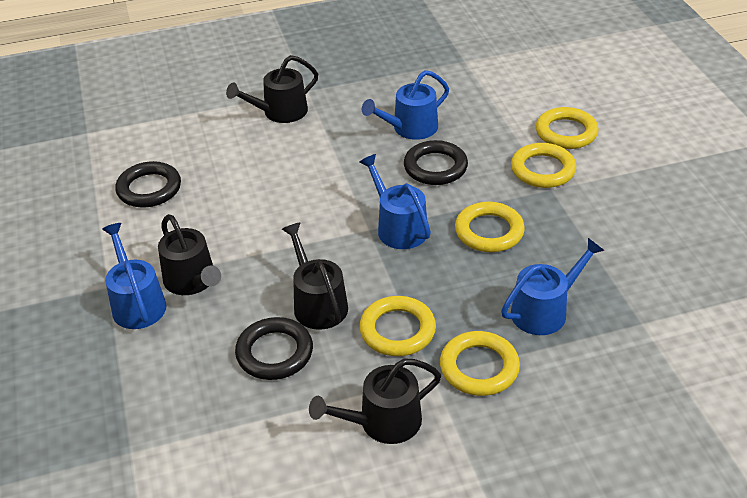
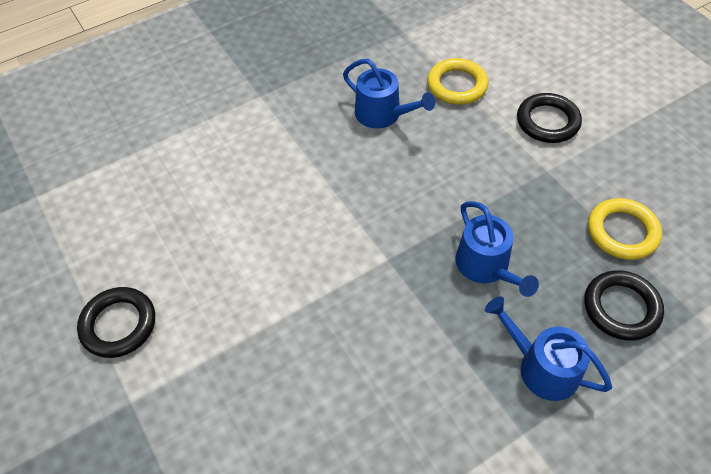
black watering can: 4 -> 0
blue watering can: 4 -> 3
yellow ring: 5 -> 2

